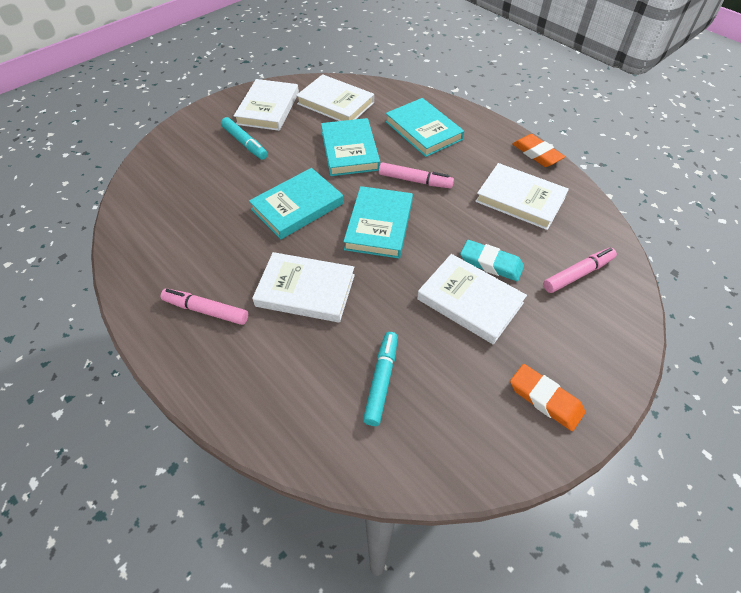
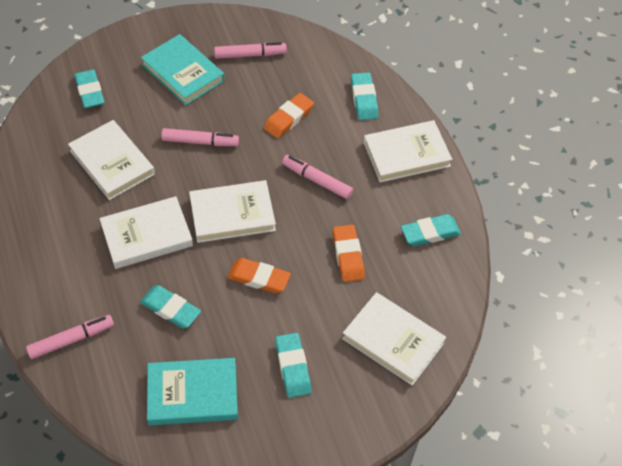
orange eraser: 2 -> 3
pink marker: 3 -> 4
turquoise book: 4 -> 2
turquoise eraser: 1 -> 5
turquoise marker: 2 -> 0

